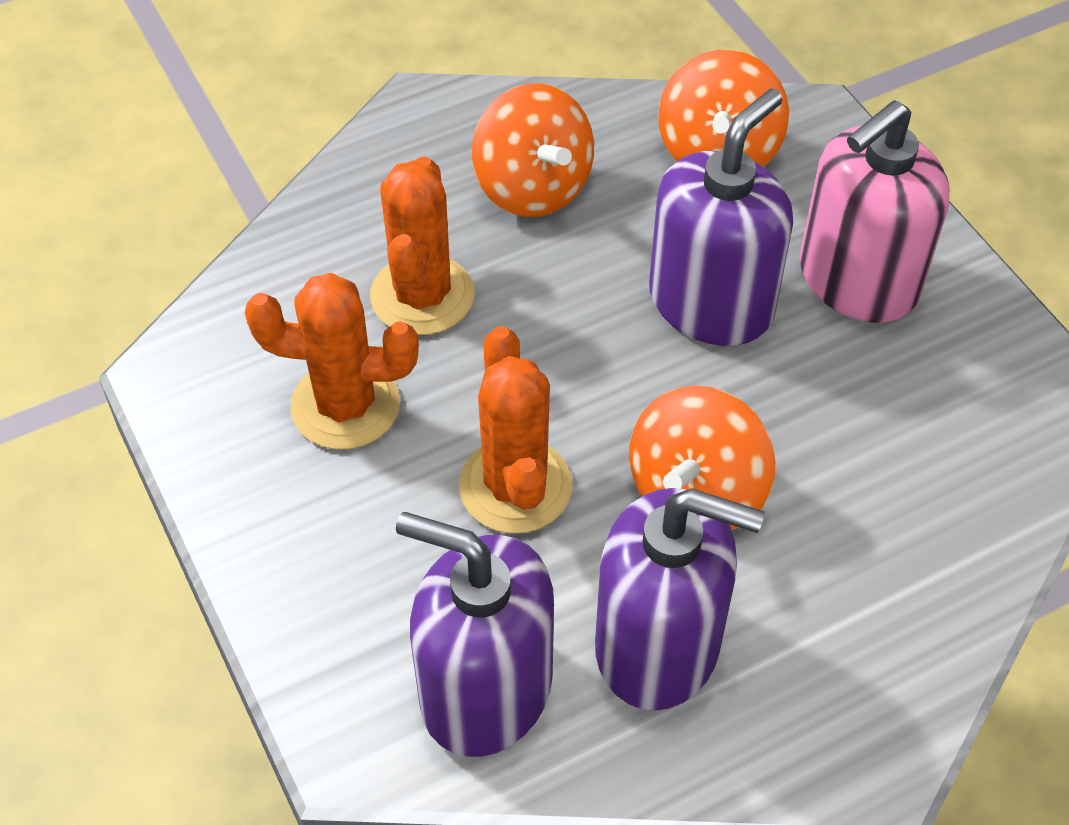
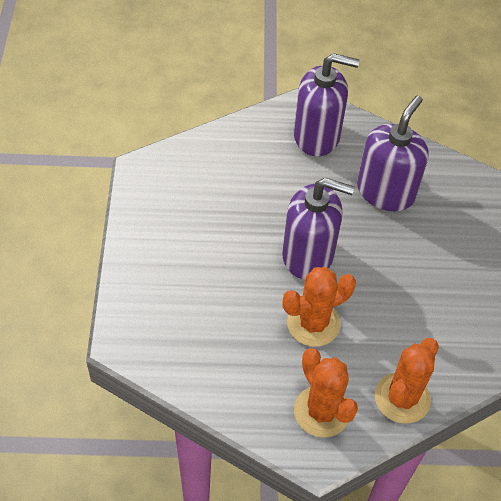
orange spinning top: 3 -> 0
pink soap dispenser: 1 -> 0

